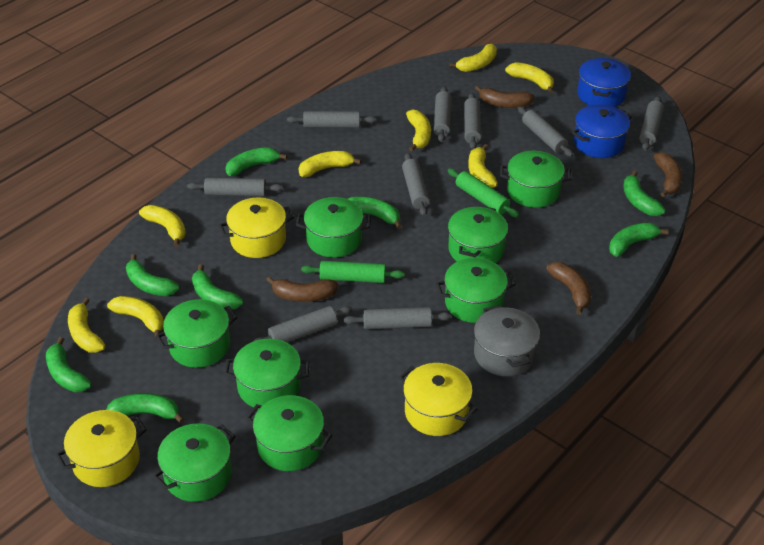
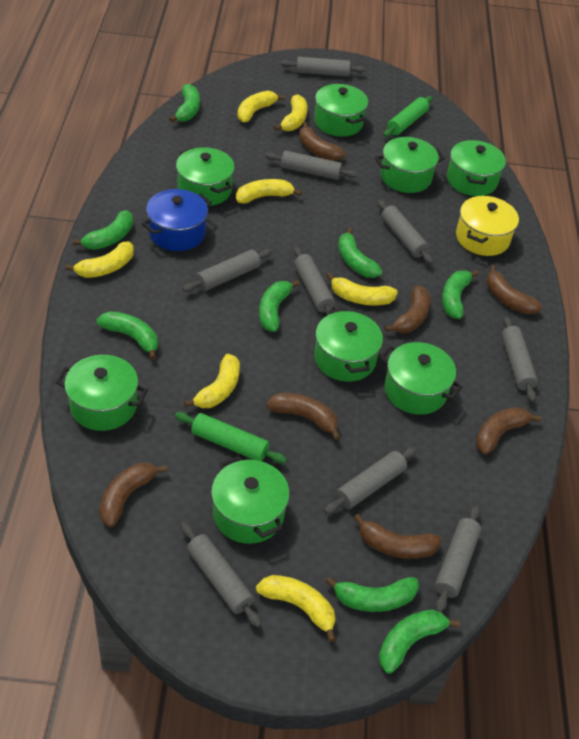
blue pot: 2 -> 1
brown banana: 4 -> 7
grey pot: 1 -> 0
yellow banana: 8 -> 7
yellow pot: 3 -> 1

